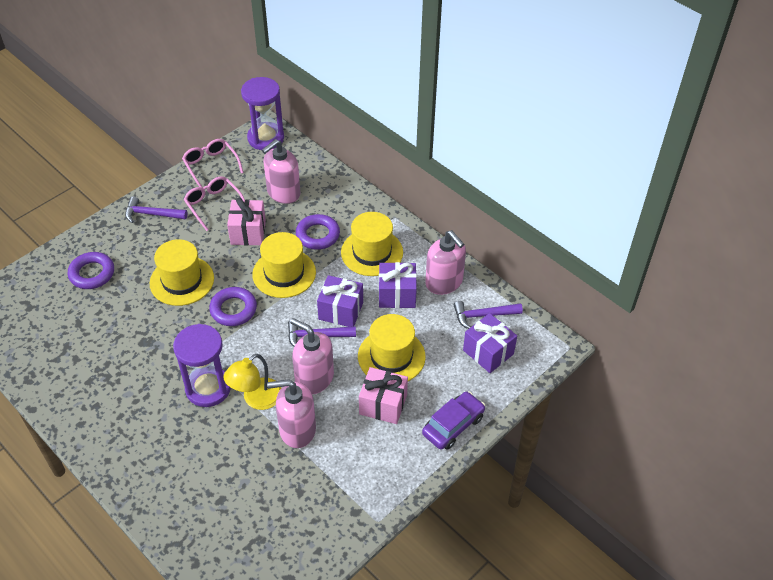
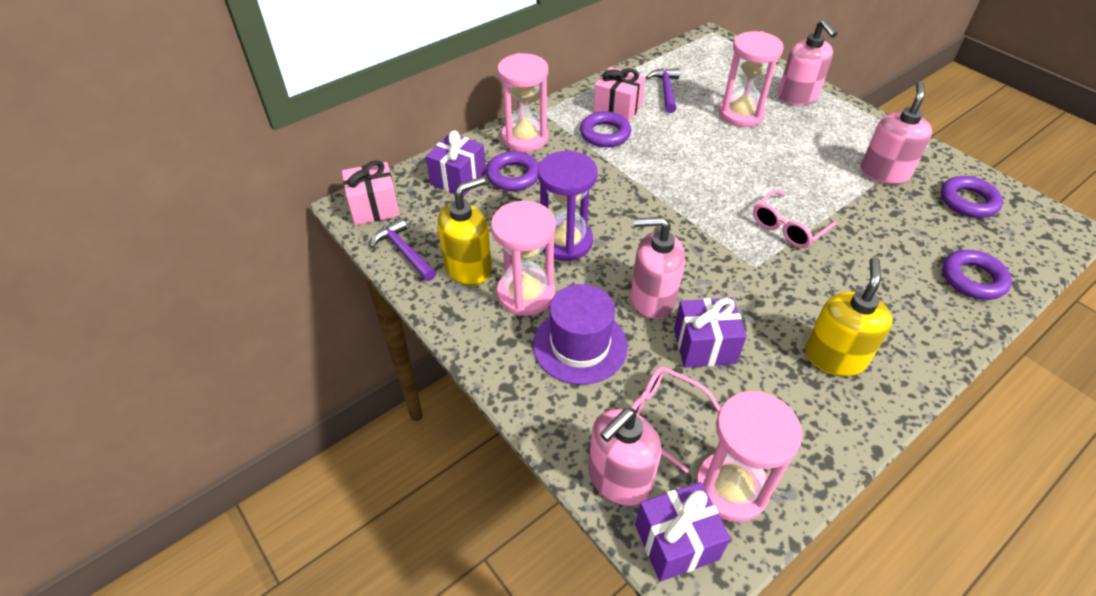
pink hourglass: 0 -> 4
purple car: 1 -> 0
purple hammer: 3 -> 2
purple hat: 0 -> 1
purple hourglass: 2 -> 1
purple ring: 3 -> 4
yellow hat: 4 -> 0
yellow lamp: 1 -> 0
yellow soap dispenser: 0 -> 2

